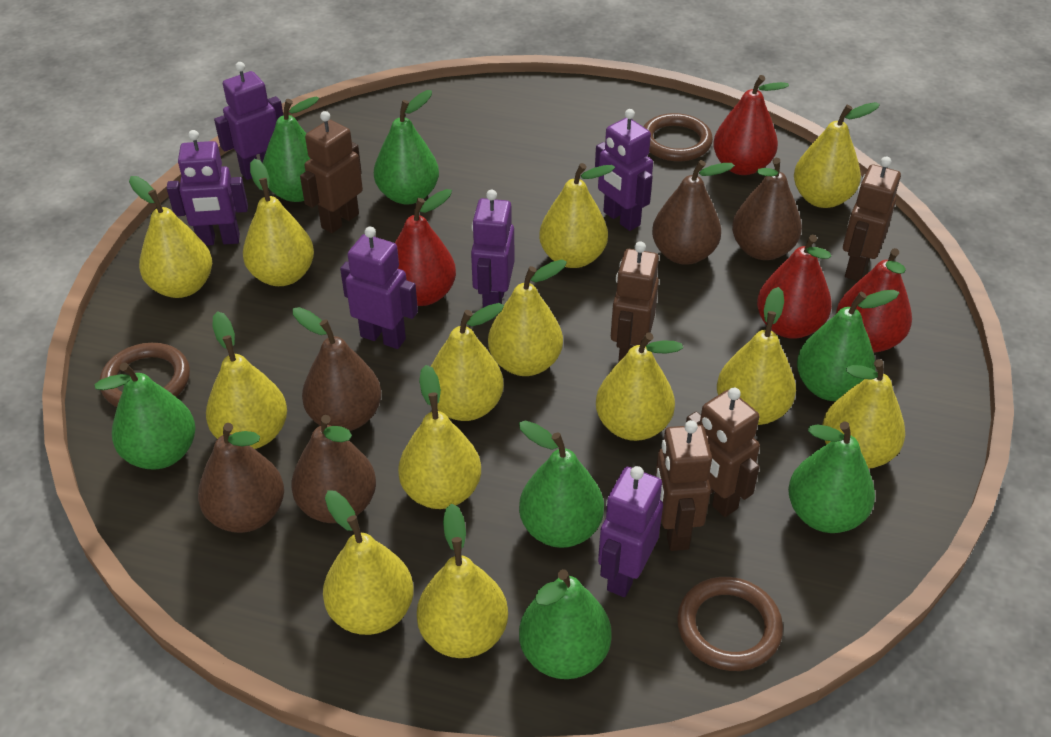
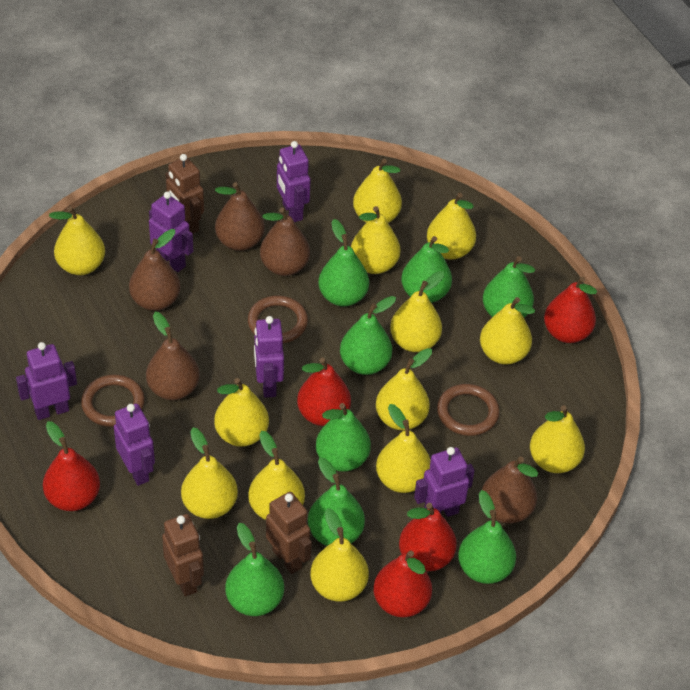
brown robot: 5 -> 3
green pear: 7 -> 8
red pear: 4 -> 5

